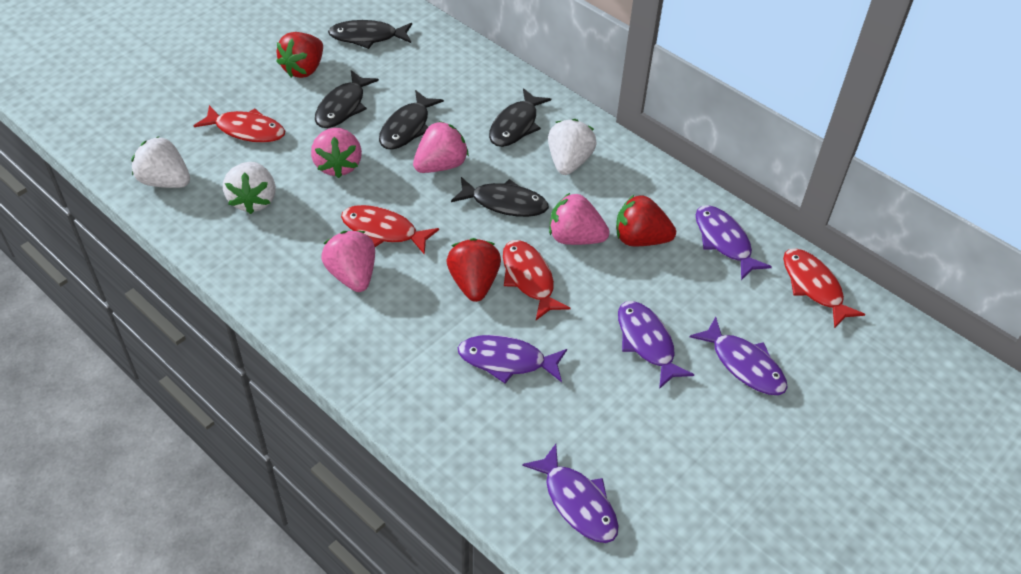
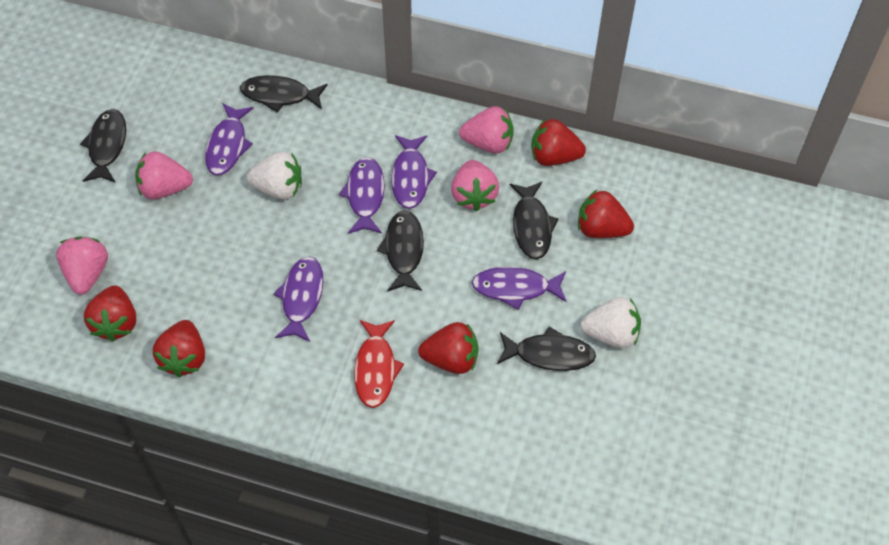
red fish: 4 -> 1
red strawberry: 3 -> 5
white strawberry: 3 -> 2

